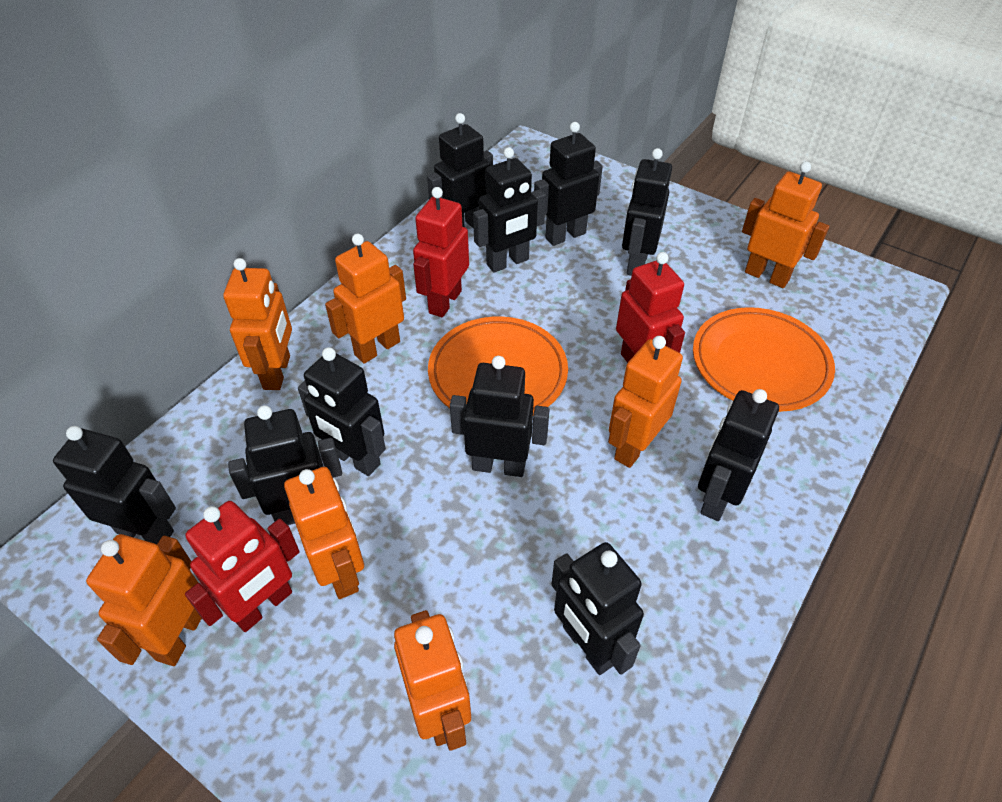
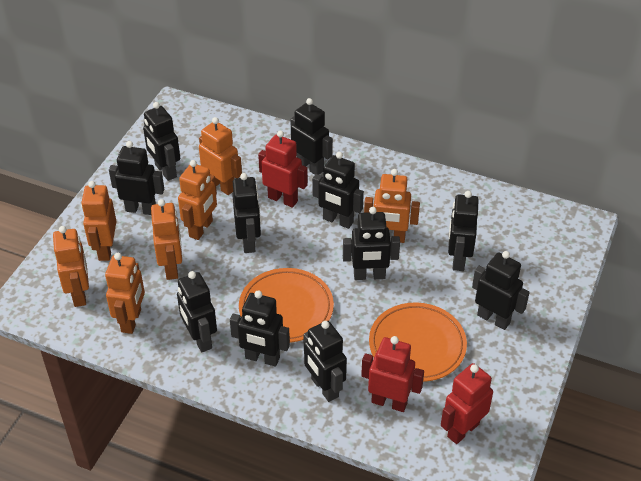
black robot: 10 -> 11

